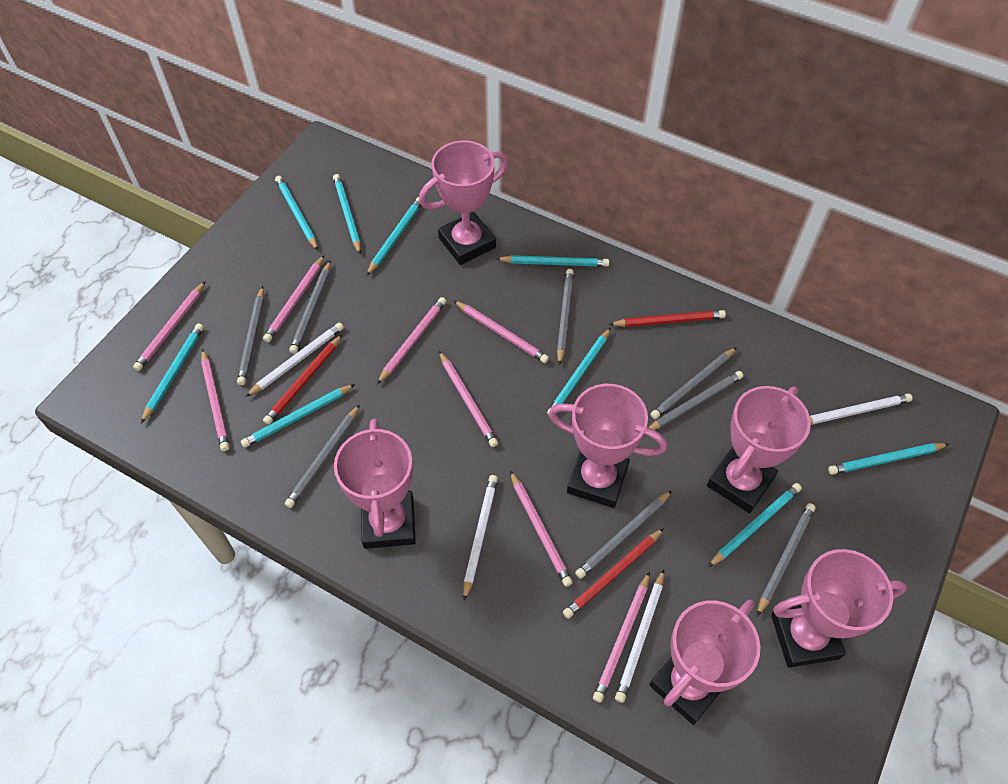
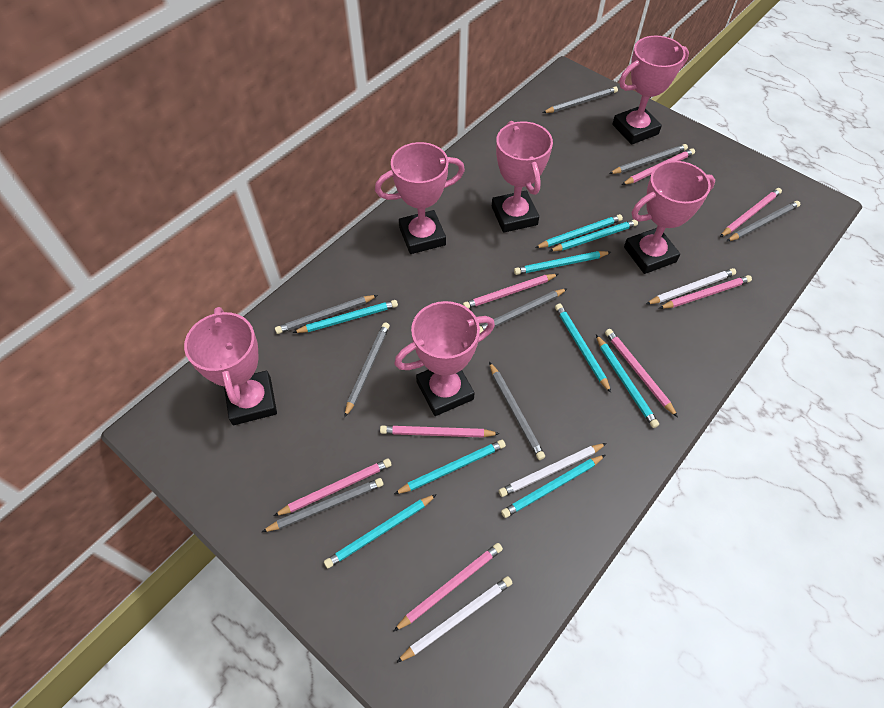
red pencil: 3 -> 0
white pencil: 4 -> 3

